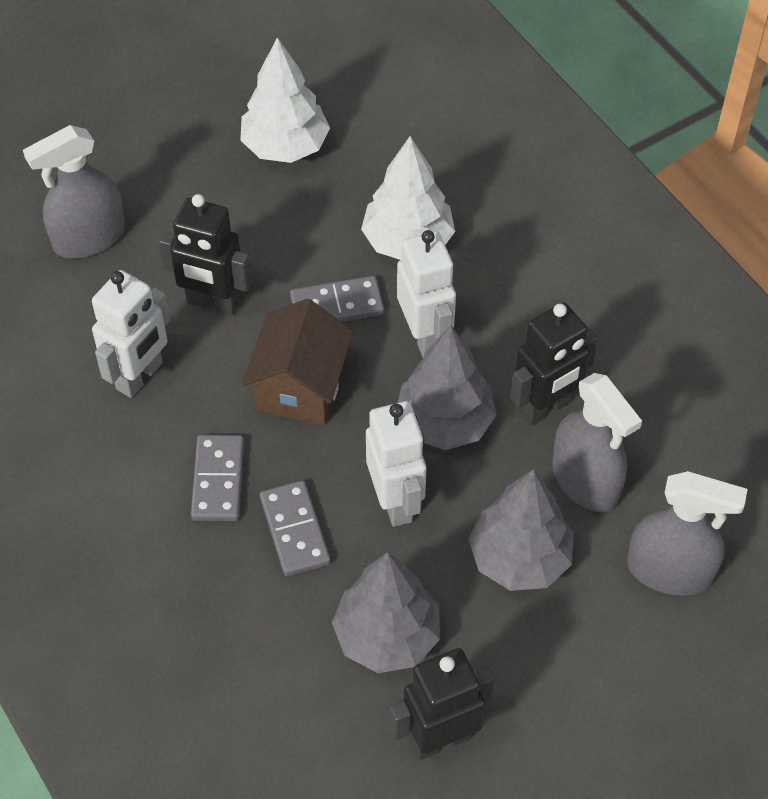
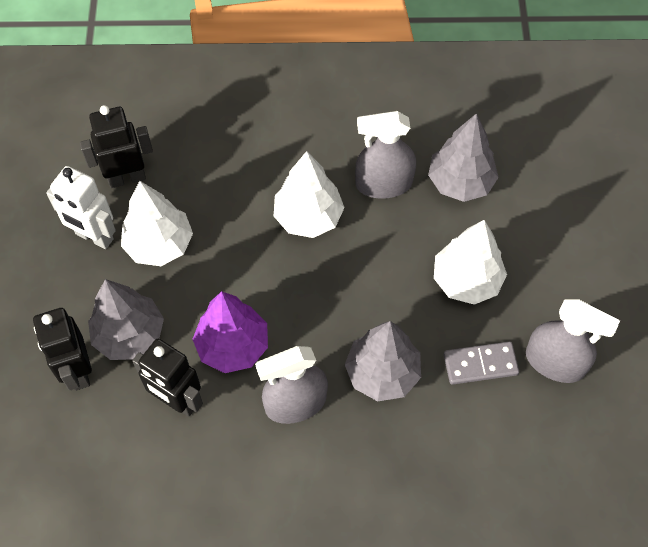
brown house: 1 -> 0
grey domino: 3 -> 1
purple tree: 0 -> 1
white robot: 3 -> 1
white tree: 2 -> 3

